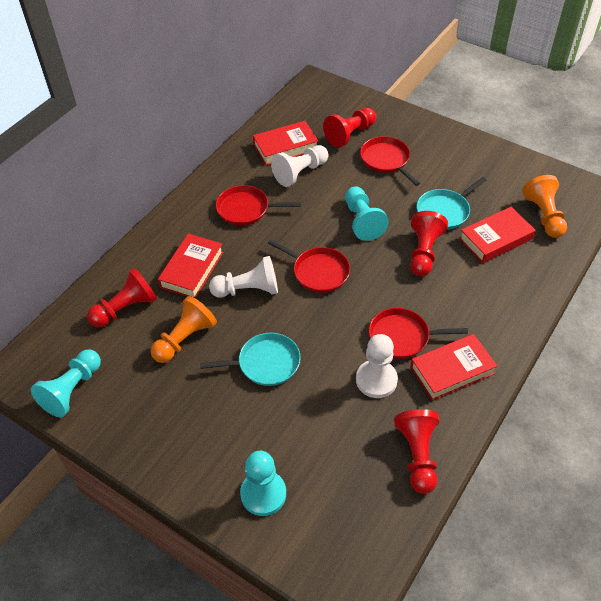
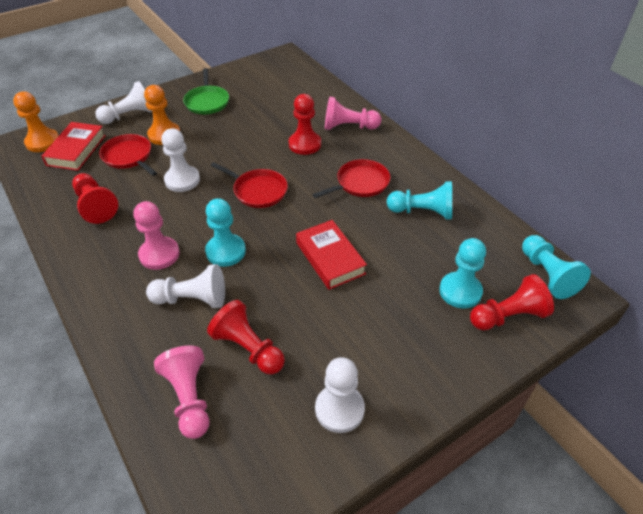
green pan: 0 -> 1
pink pawn: 0 -> 3
red book: 4 -> 2
red pan: 4 -> 3
turquoise pan: 2 -> 0
turquoise pawn: 3 -> 4
white pawn: 3 -> 4

